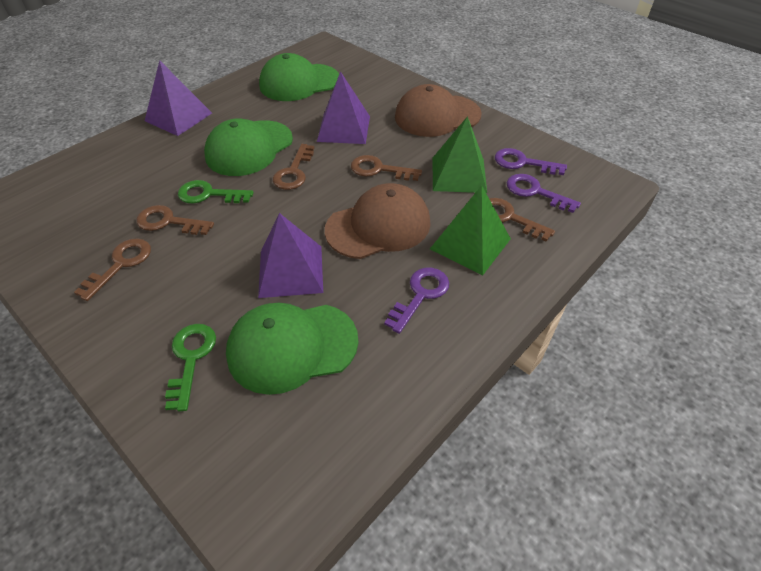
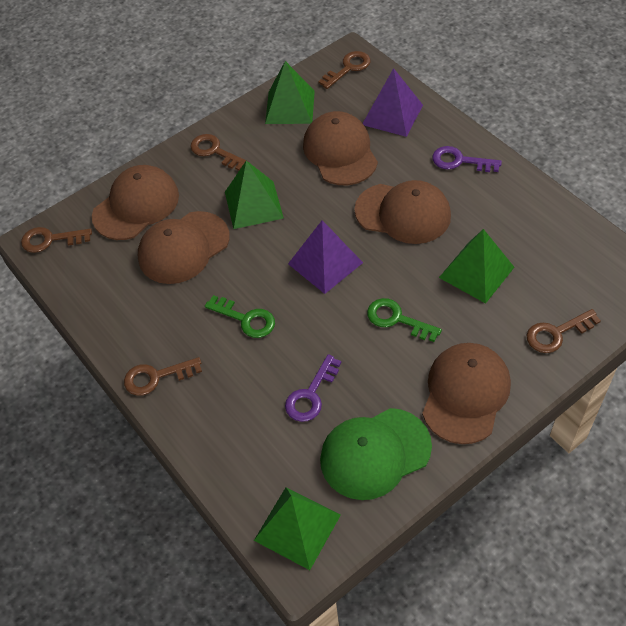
brown cap: 2 -> 5
green cap: 3 -> 1
green pyramid: 2 -> 4
purple key: 3 -> 2
purple pyramid: 3 -> 2

